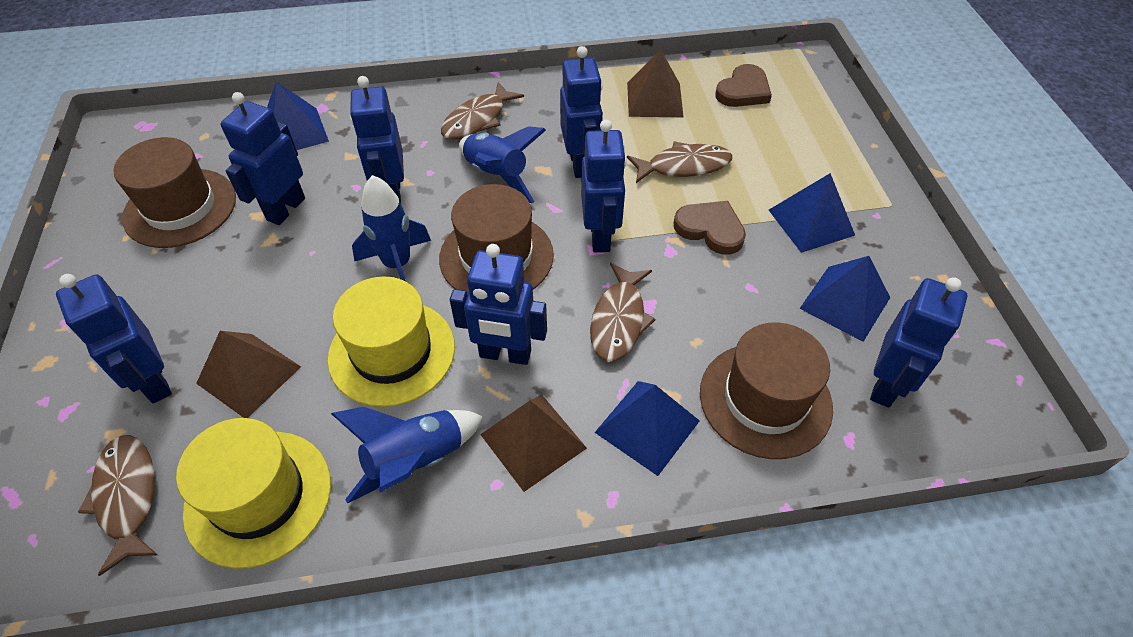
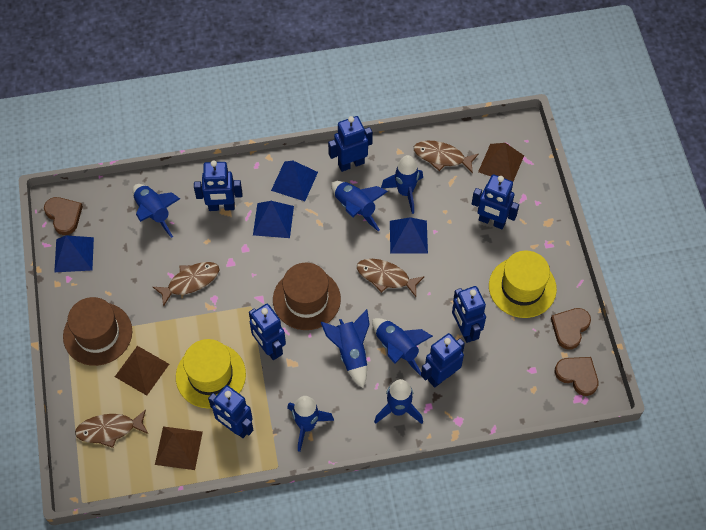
blue rocket: 3 -> 7
brown hat: 3 -> 2
brown heart: 2 -> 3

